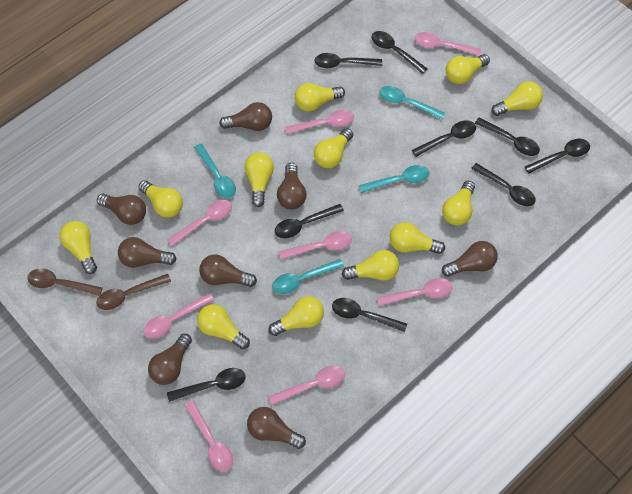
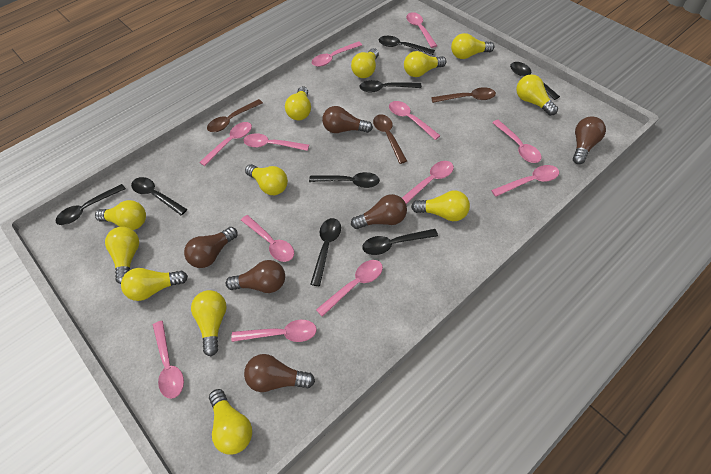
black spoon: 9 -> 8
brown light bulb: 8 -> 6
brown spoon: 2 -> 3
pink spoon: 8 -> 12
turquoise spoon: 4 -> 0

